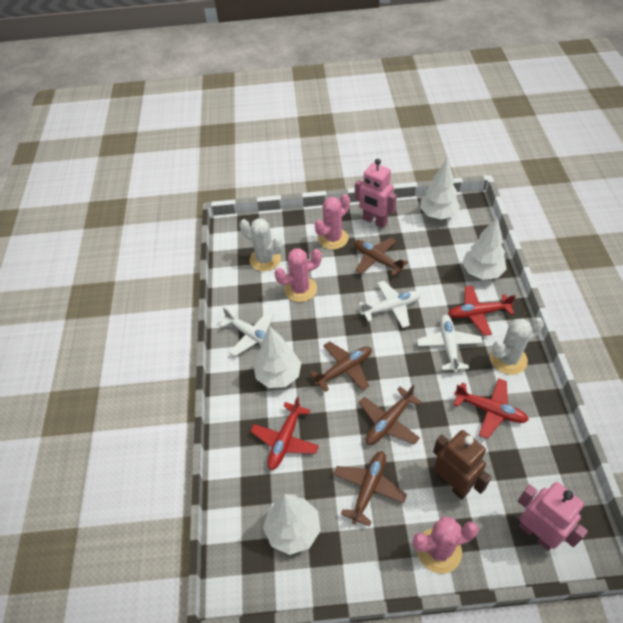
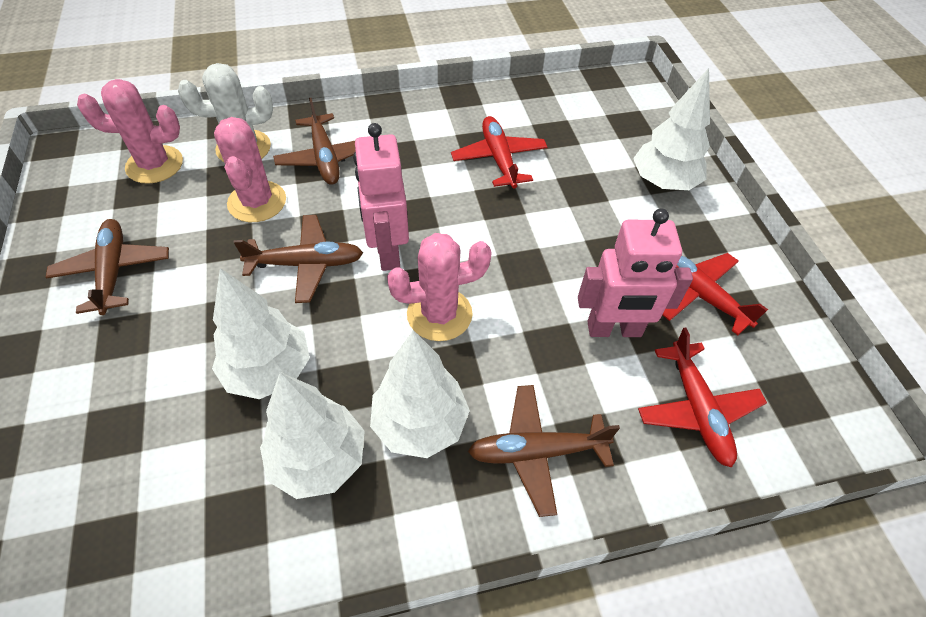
brown robot: 1 -> 0
white cactus: 2 -> 1
white plane: 3 -> 0

